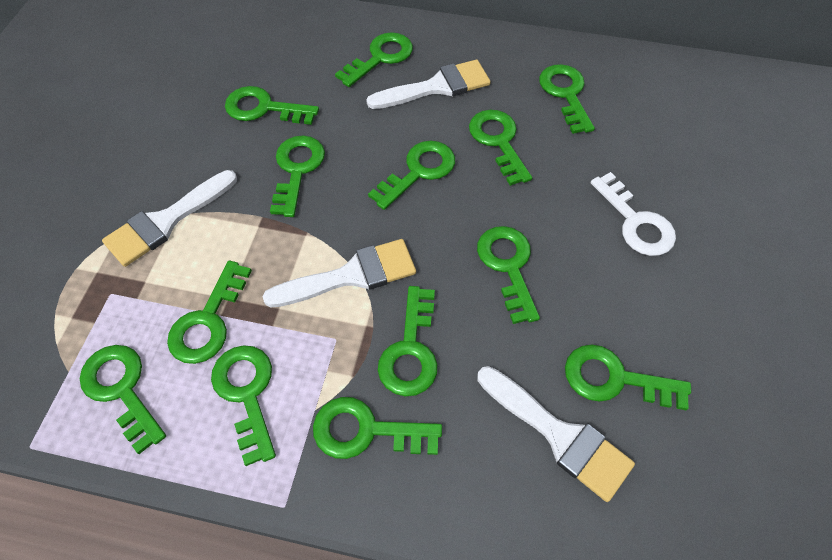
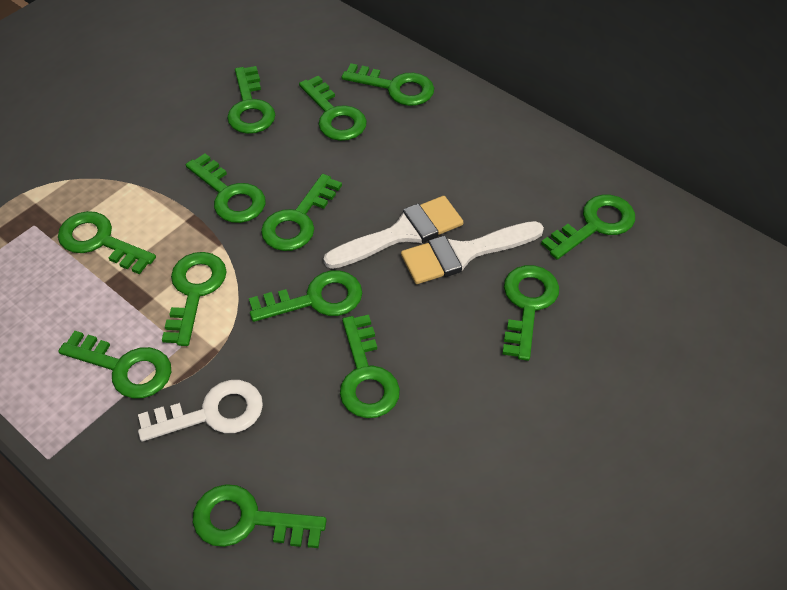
white brush: 4 -> 2

